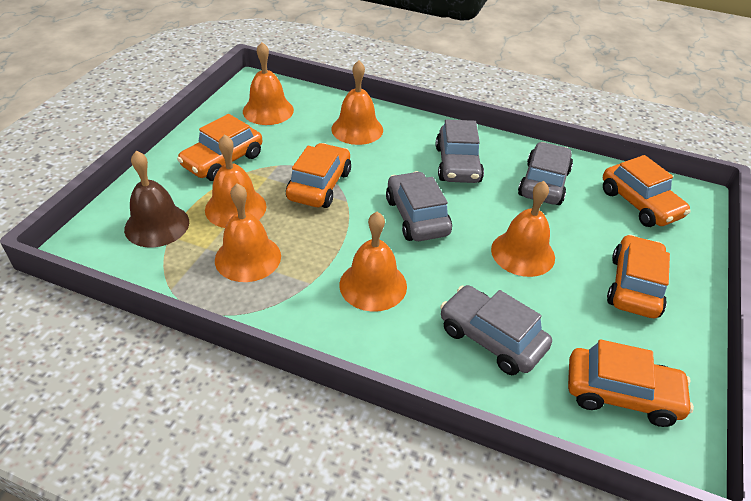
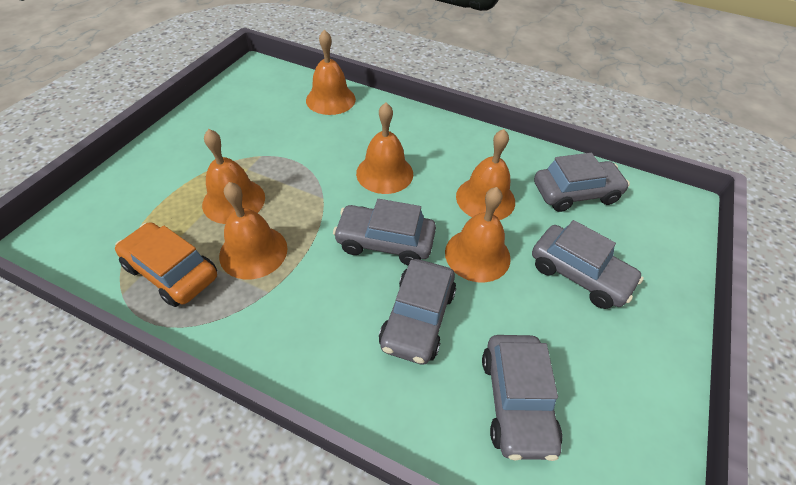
brown bell: 1 -> 0
grey car: 4 -> 5
orange car: 5 -> 1

